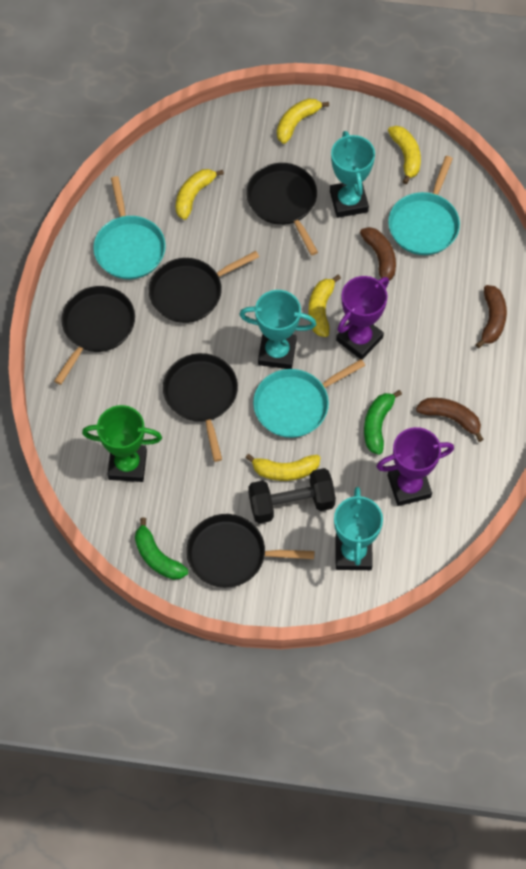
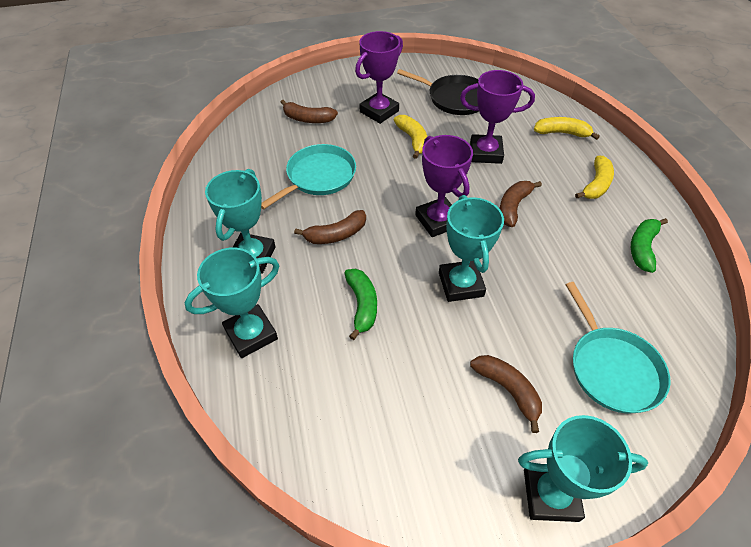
black dumbbell: 1 -> 0
black pan: 5 -> 1
brown banana: 3 -> 4
green trophy: 1 -> 0
purple trophy: 2 -> 3
turquoise pan: 3 -> 2
turquoise trophy: 3 -> 4
yellow banana: 5 -> 3

